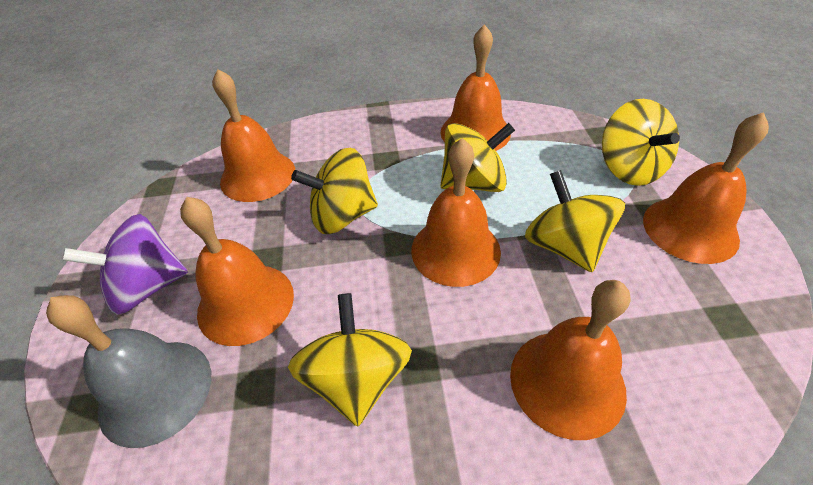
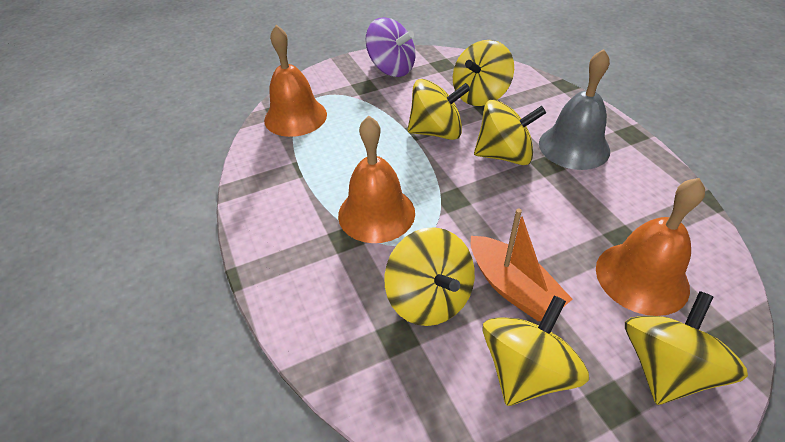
orange bell: 6 -> 3
orange boat: 0 -> 1
yellow spinning top: 5 -> 6

